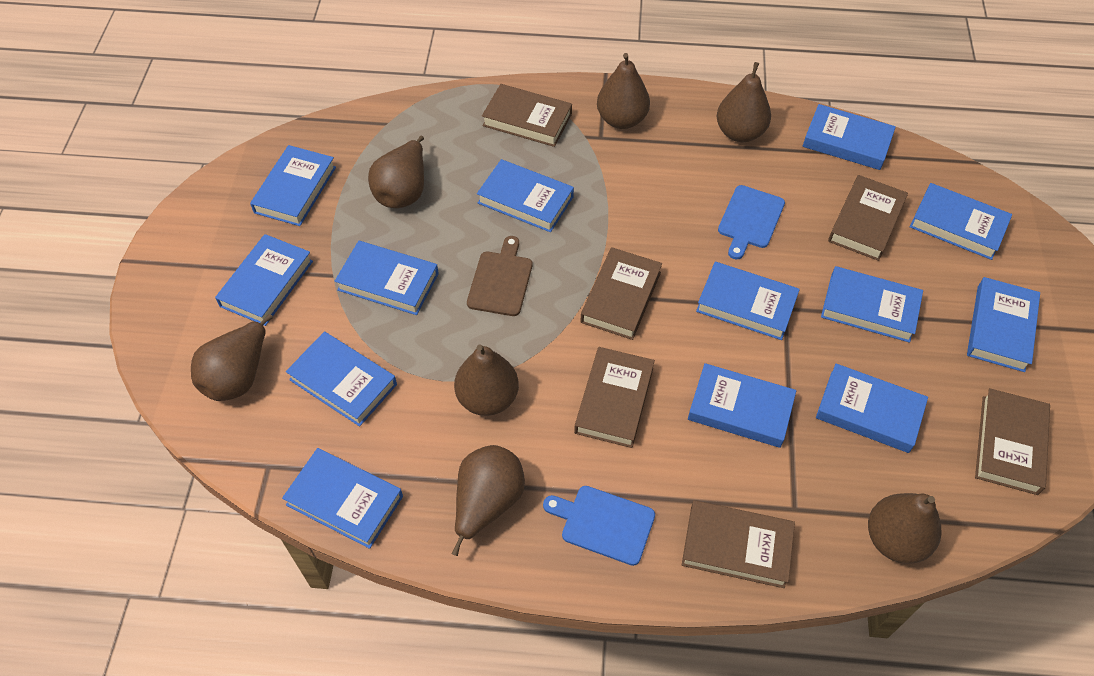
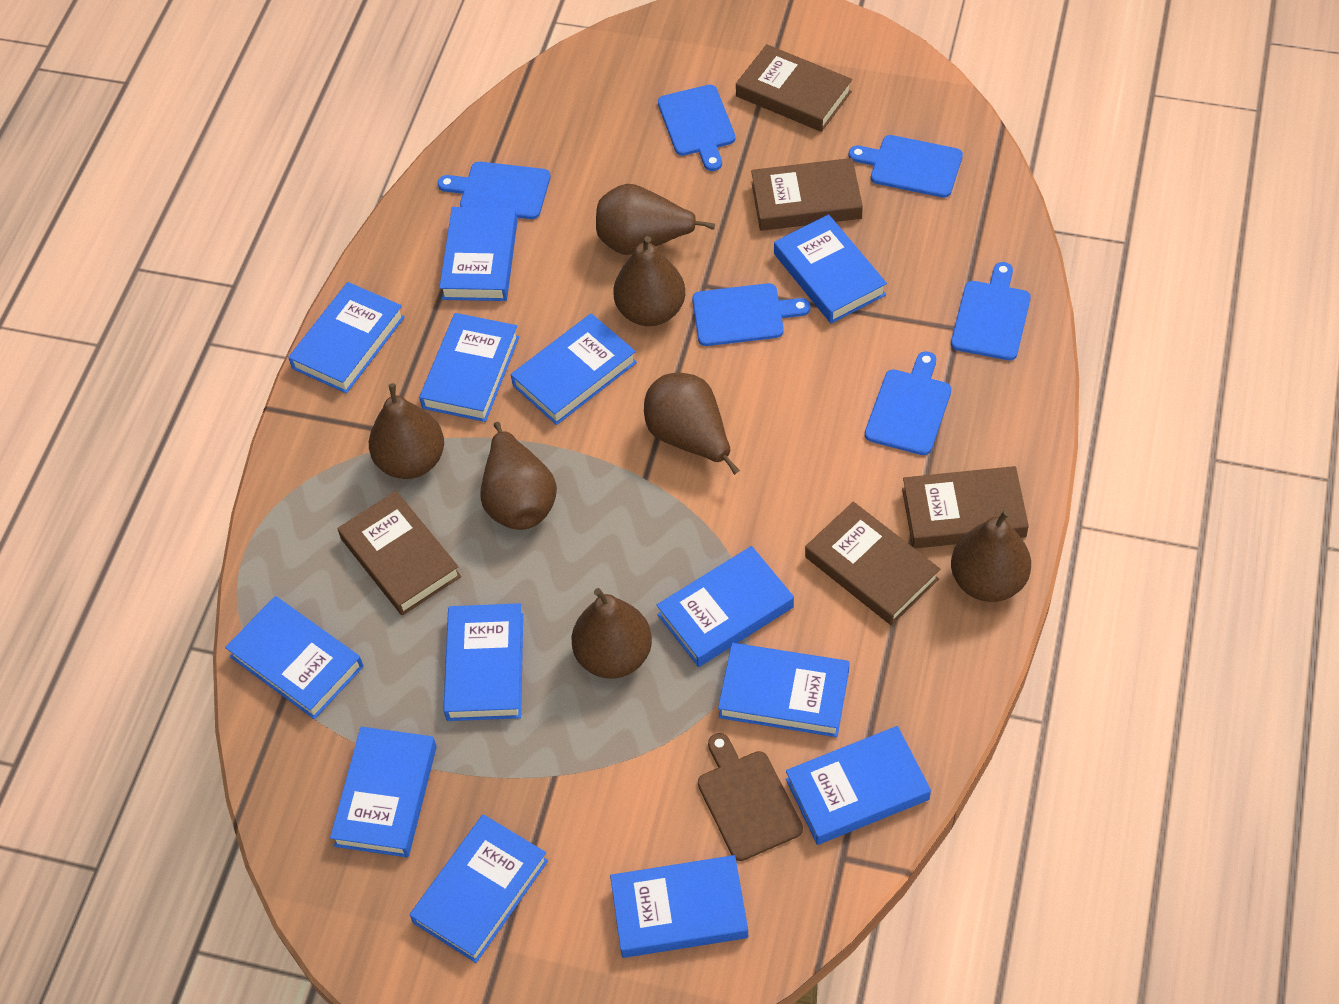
blue cutting board: 2 -> 6
brown book: 6 -> 5

